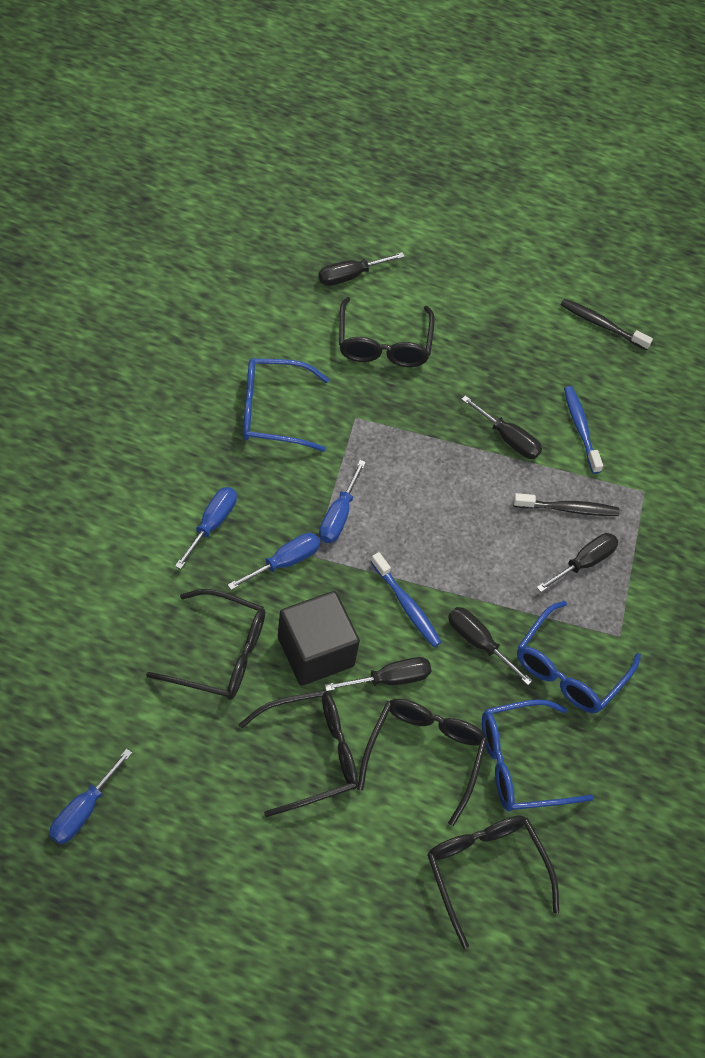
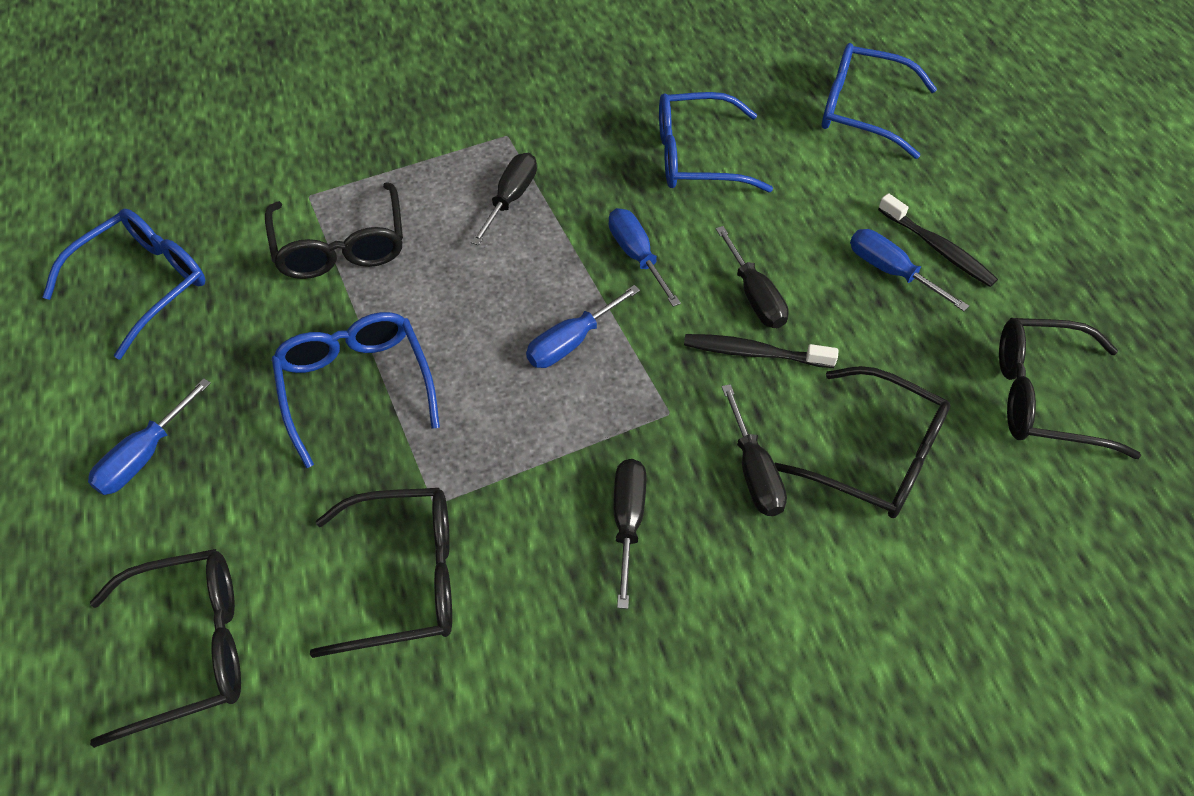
black cube: 1 -> 0
black screwdriver: 5 -> 4
blue glasses: 3 -> 4
blue toothbrush: 2 -> 0

